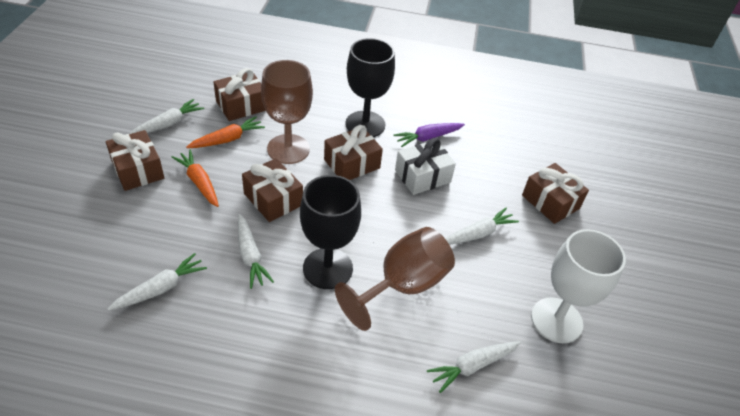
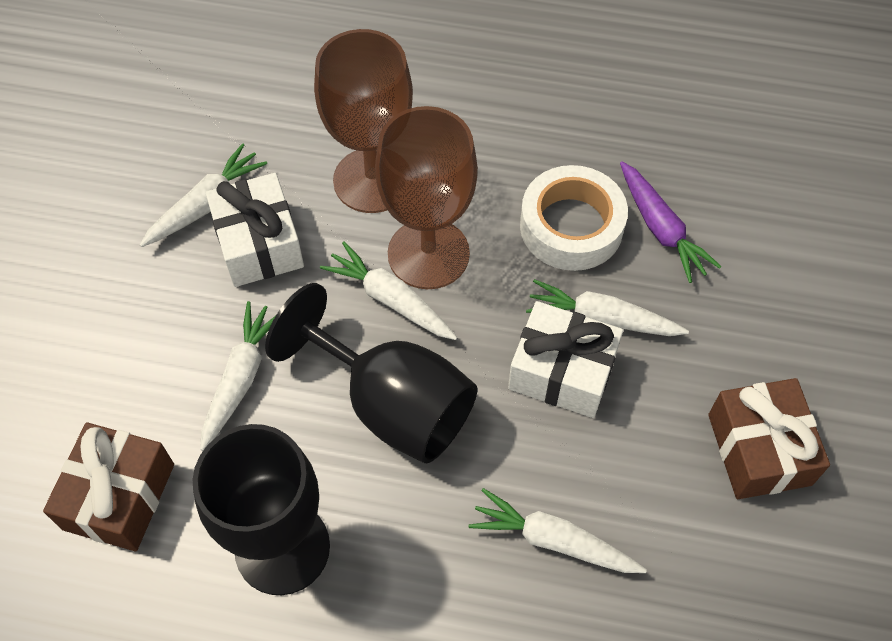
brown gift: 5 -> 2
orange carrot: 2 -> 0
white gift: 1 -> 2
white goblet: 1 -> 0
white tape: 0 -> 1

